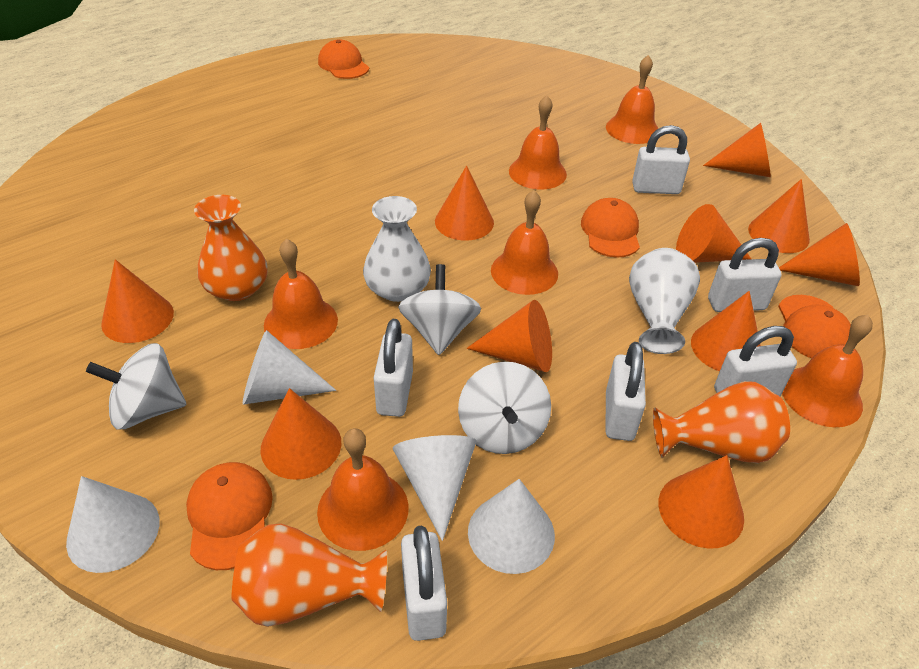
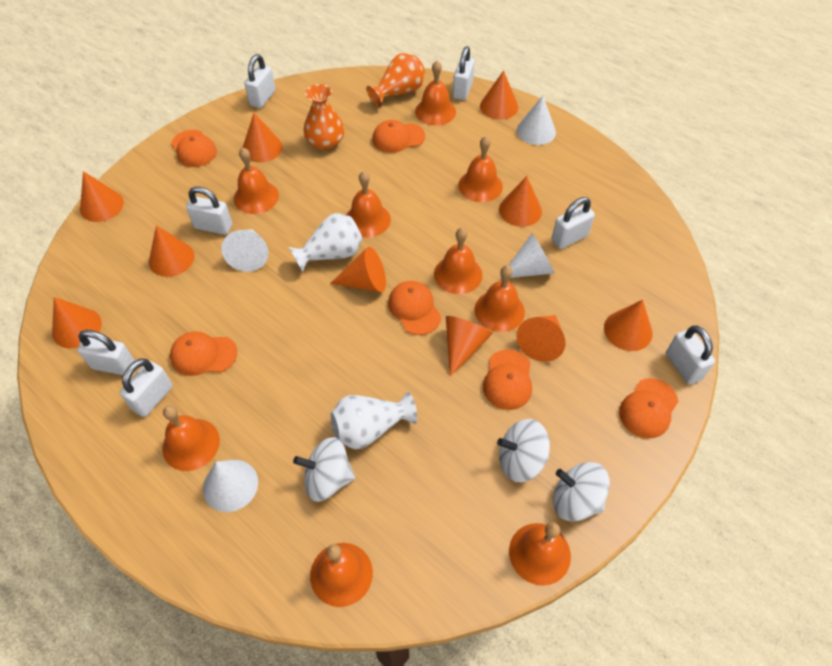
orange bell: 6 -> 9
orange cap: 4 -> 6
orange vase: 3 -> 2
white padlock: 6 -> 7

